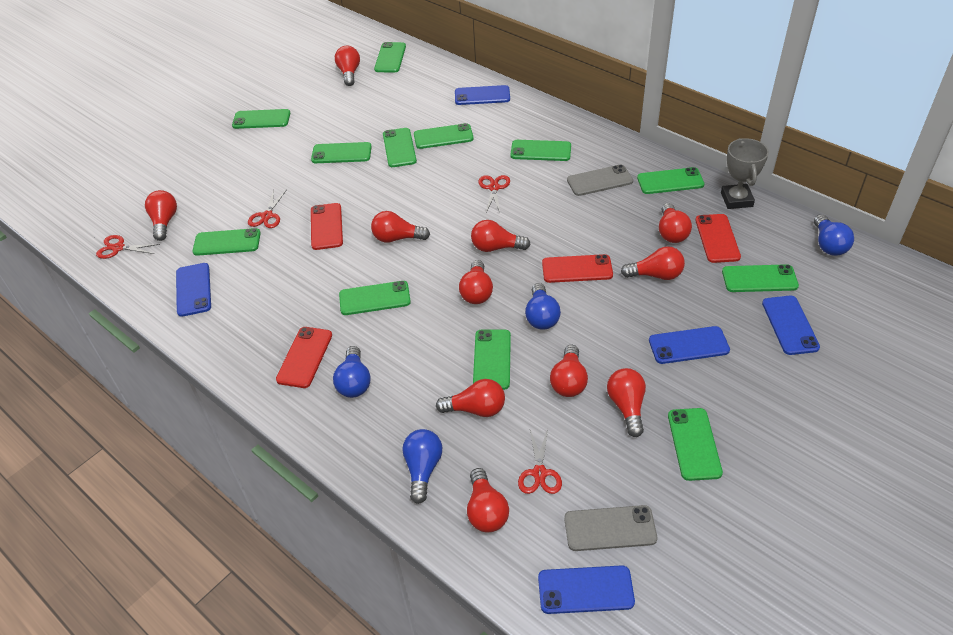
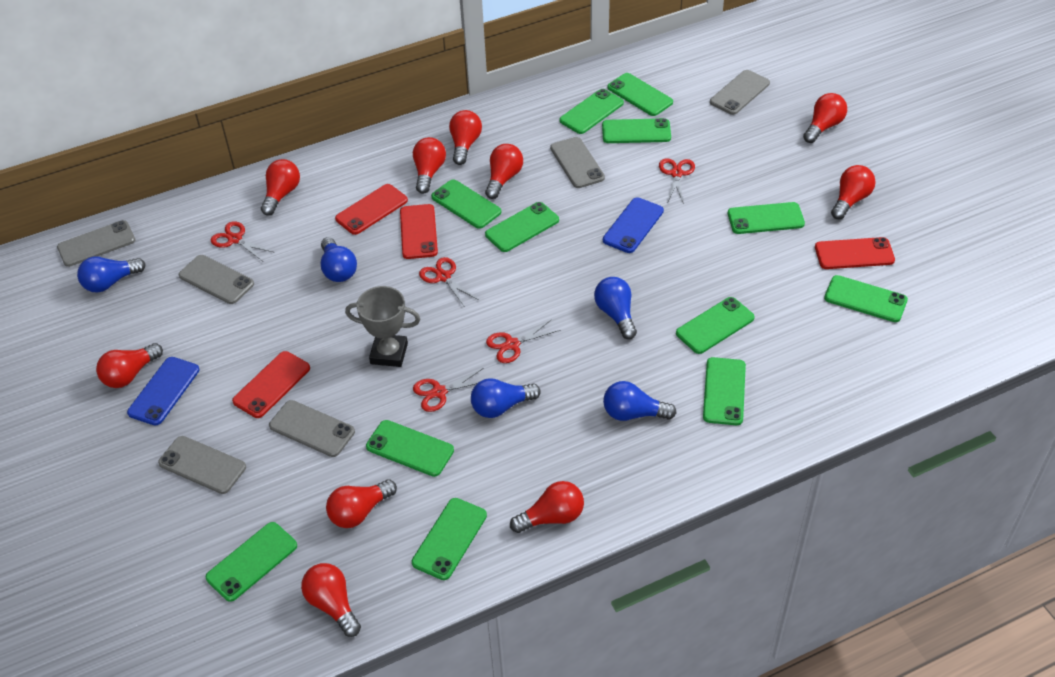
blue light bulb: 4 -> 5
blue phone: 5 -> 2
grey phone: 2 -> 6
red light bulb: 11 -> 10
red scissors: 4 -> 5

